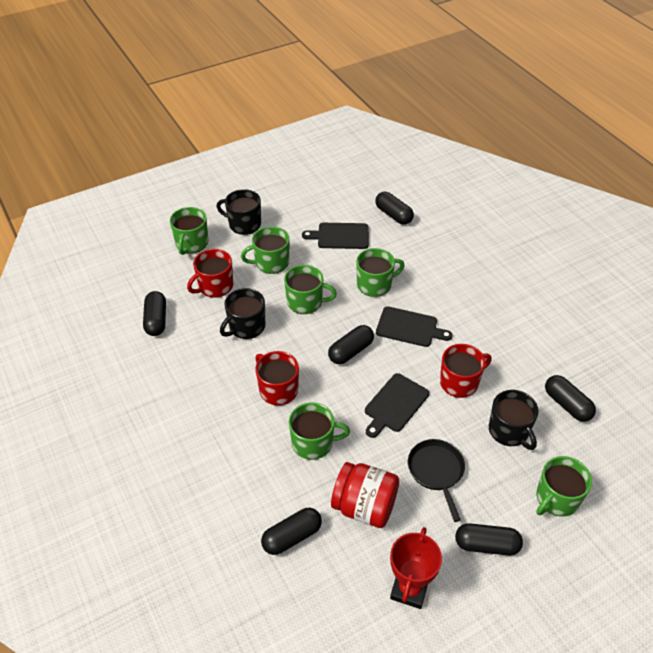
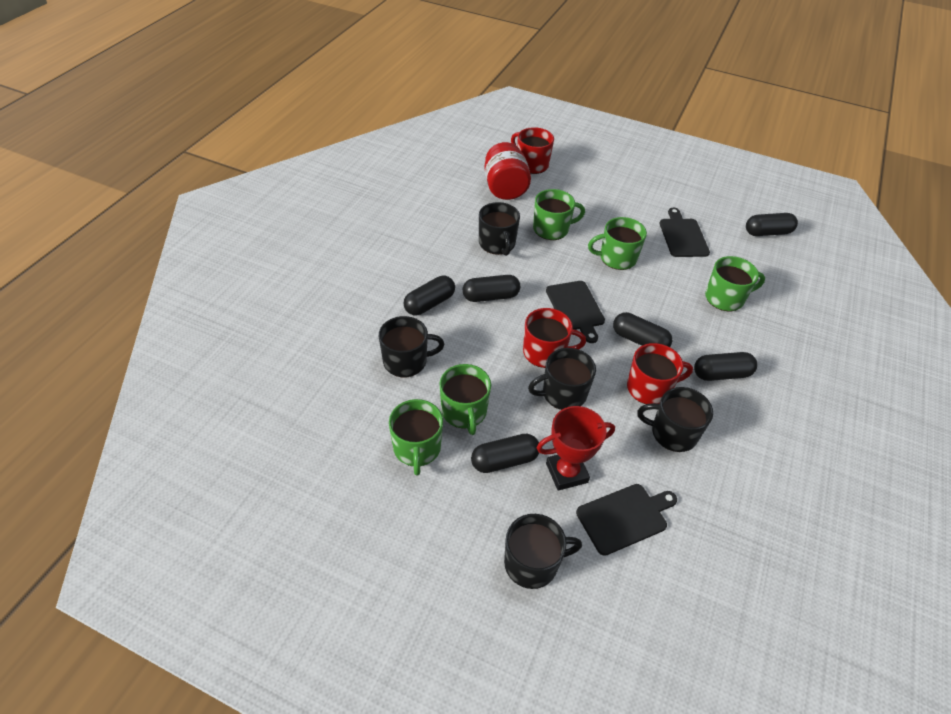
black mug: 3 -> 5
black pan: 1 -> 0
green mug: 6 -> 5

